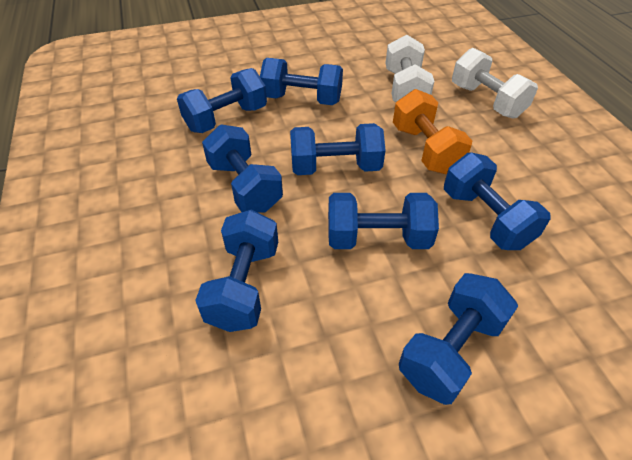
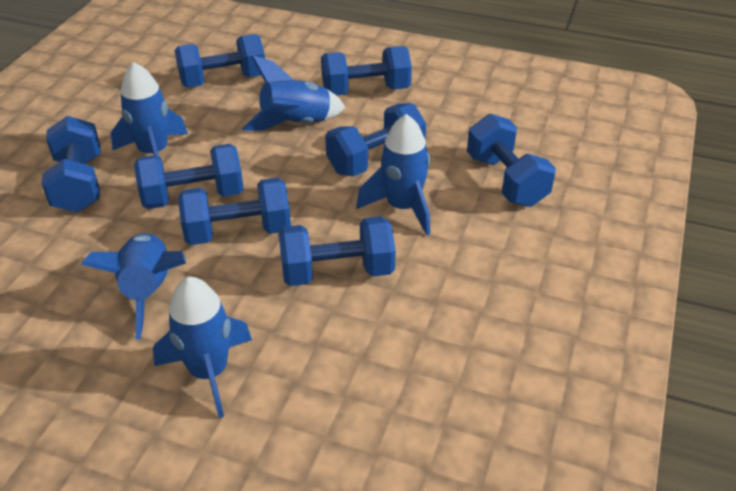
blue rocket: 0 -> 5
orange dumbbell: 1 -> 0
white dumbbell: 2 -> 0

